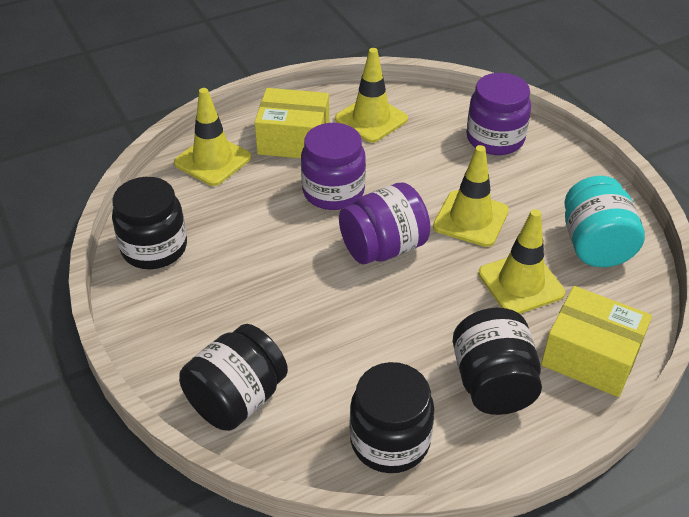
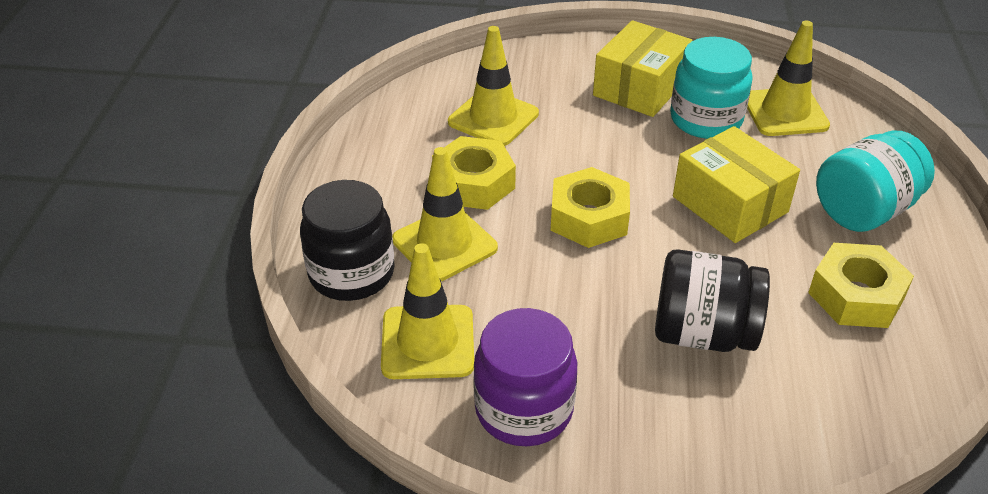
black jar: 4 -> 2
purple jar: 3 -> 1
turquoise jar: 1 -> 2
yellow nut: 0 -> 3

